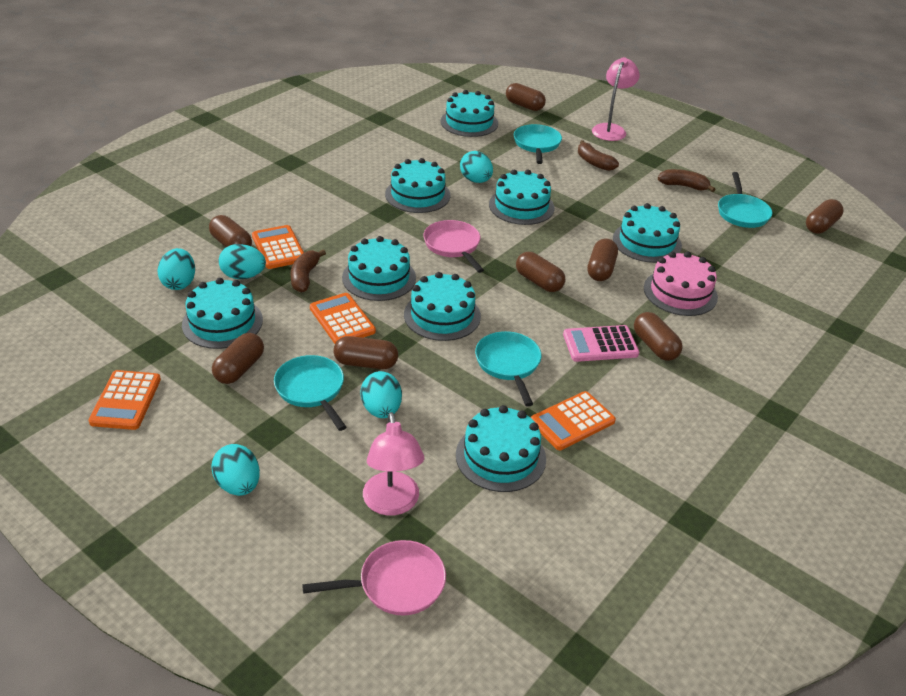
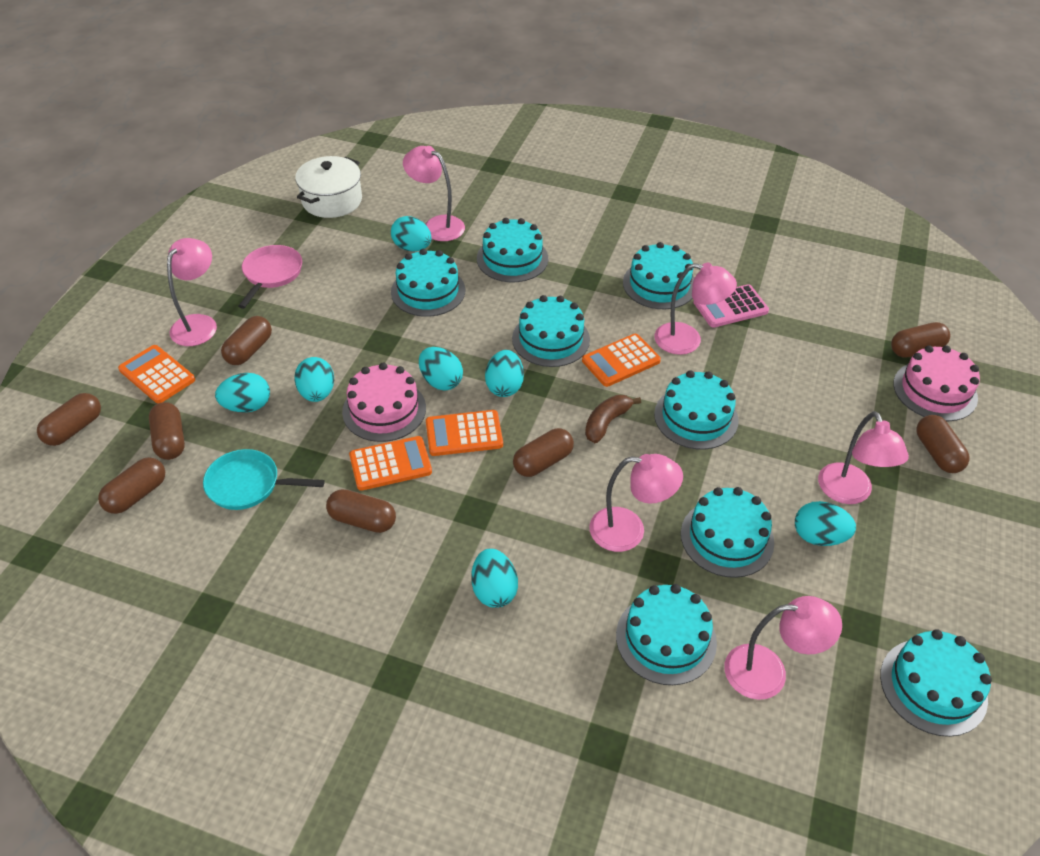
brown banana: 3 -> 1
pink cake: 1 -> 2
pink lamp: 2 -> 6
pink pan: 2 -> 1
turquoise egg: 5 -> 7
turquoise pan: 4 -> 1
white pot: 0 -> 1

